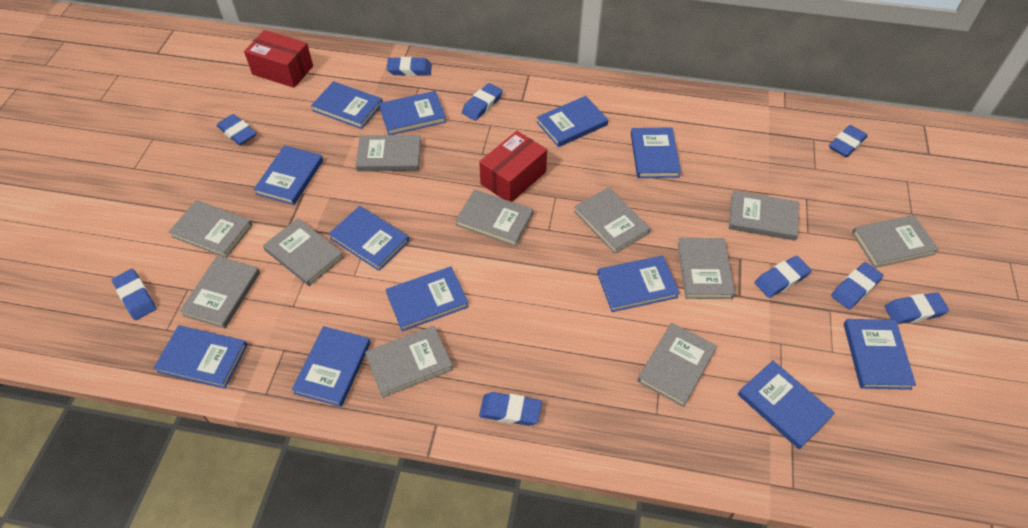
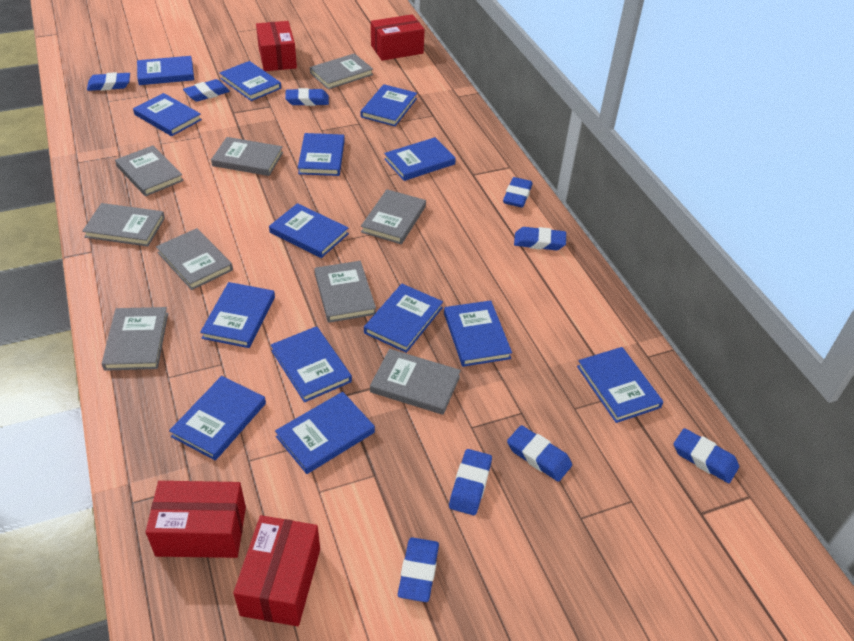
blue book: 12 -> 14
grey book: 11 -> 9
red box: 2 -> 4

